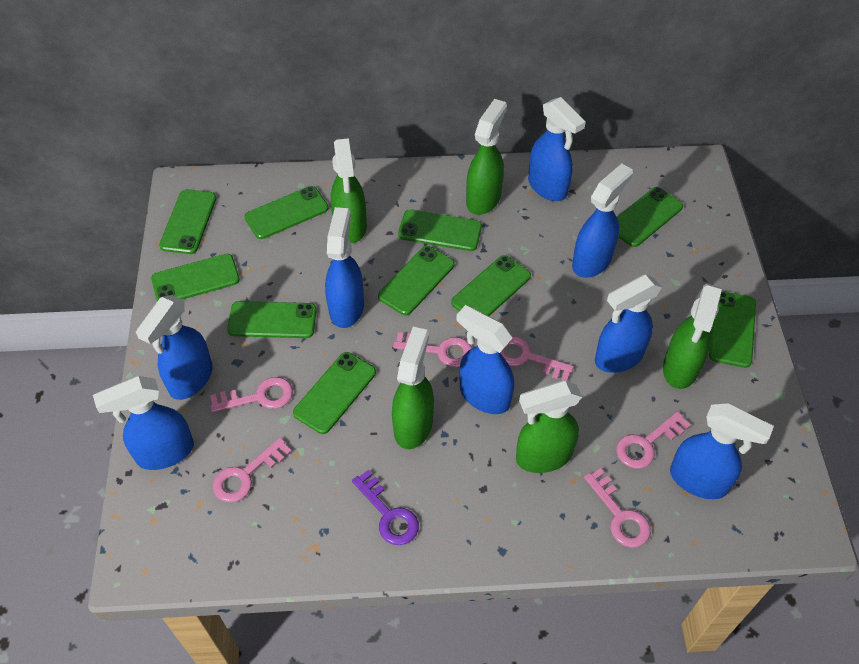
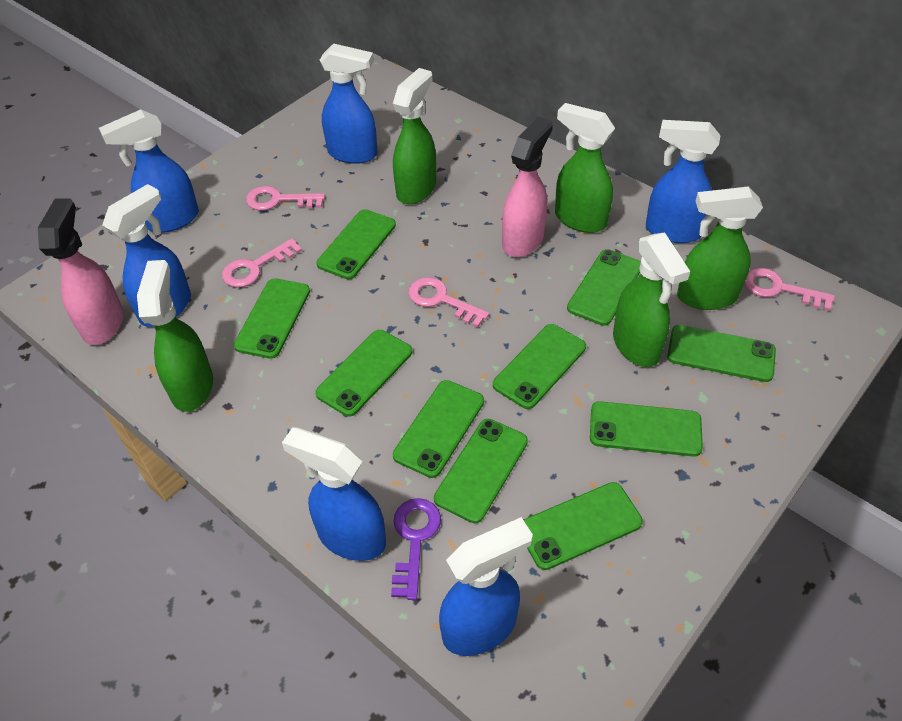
blue spray bottle: 8 -> 6
pink key: 6 -> 4
pink spray bottle: 0 -> 2

